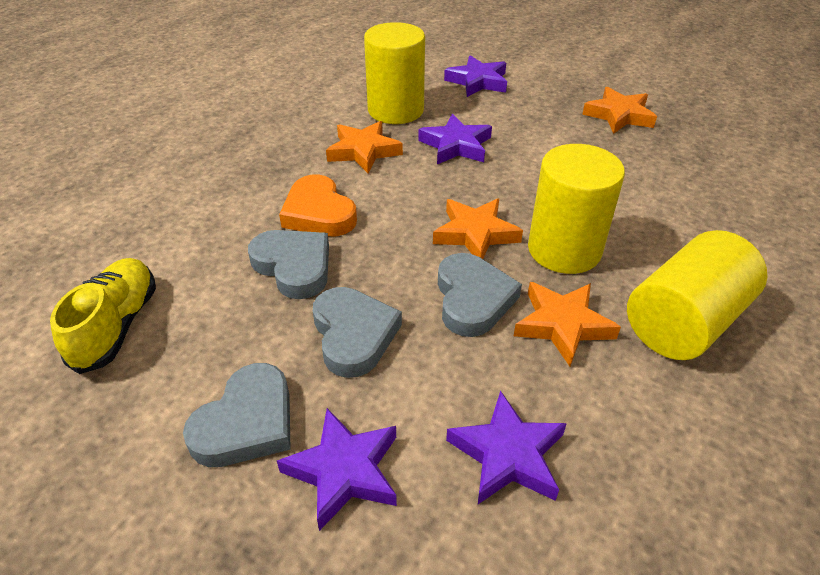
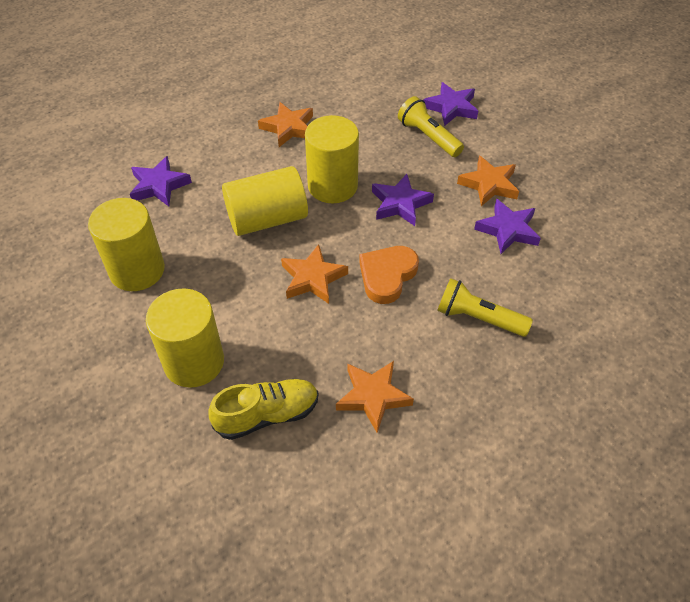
grey heart: 4 -> 0
yellow cylinder: 3 -> 4
yellow flashlight: 0 -> 2

